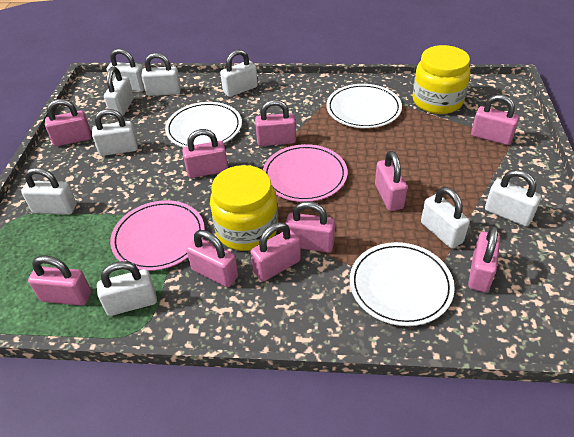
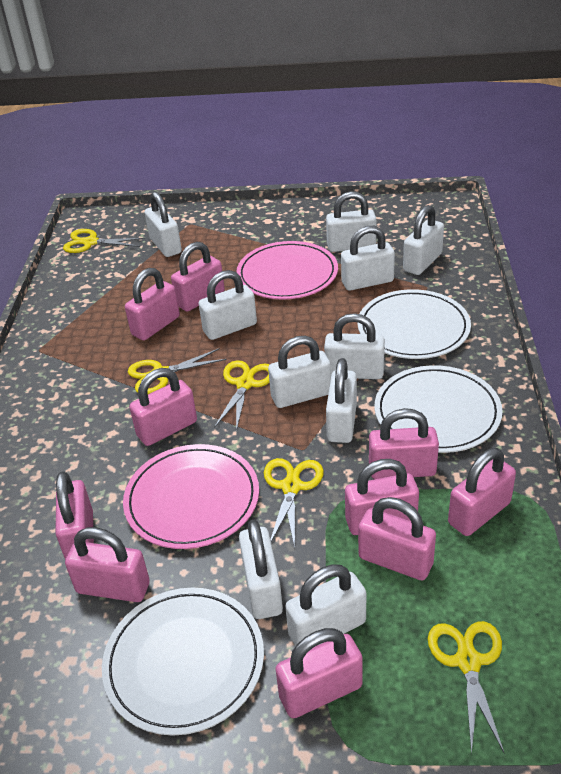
white padlock: 9 -> 10
yellow jar: 2 -> 0
yellow scissors: 0 -> 5

